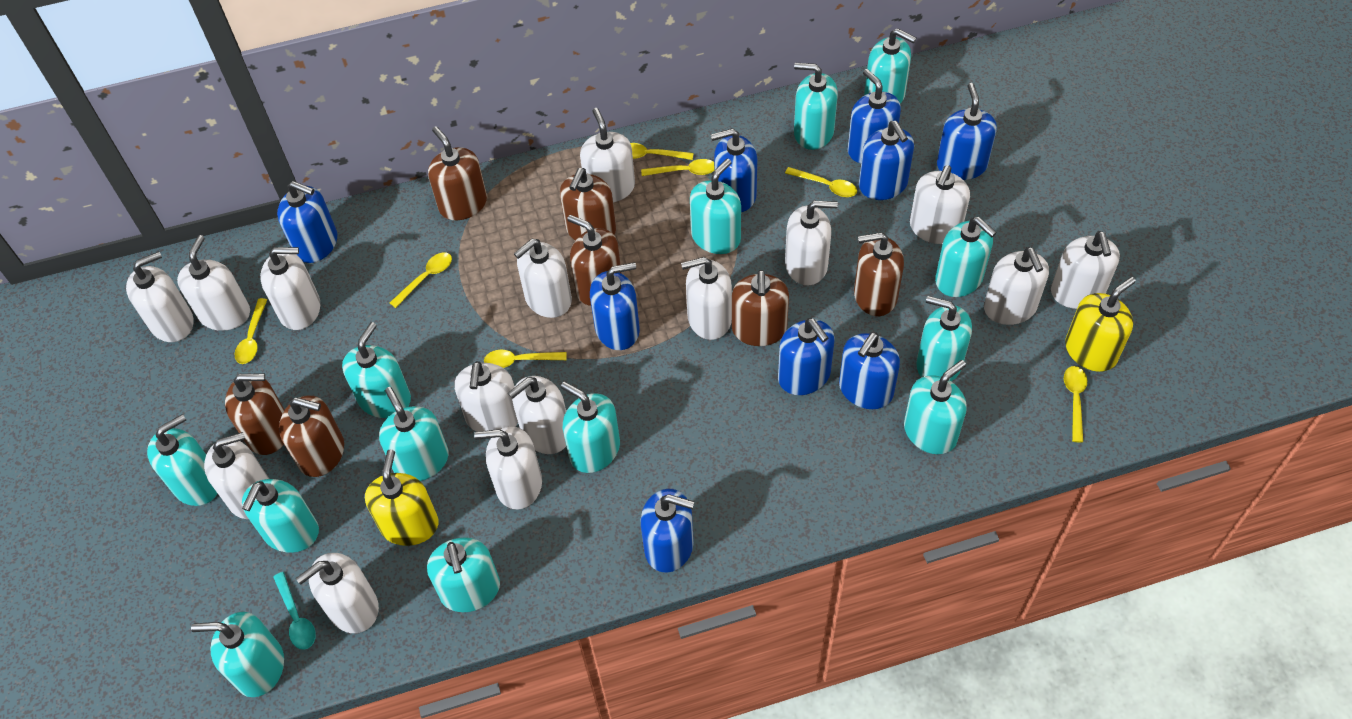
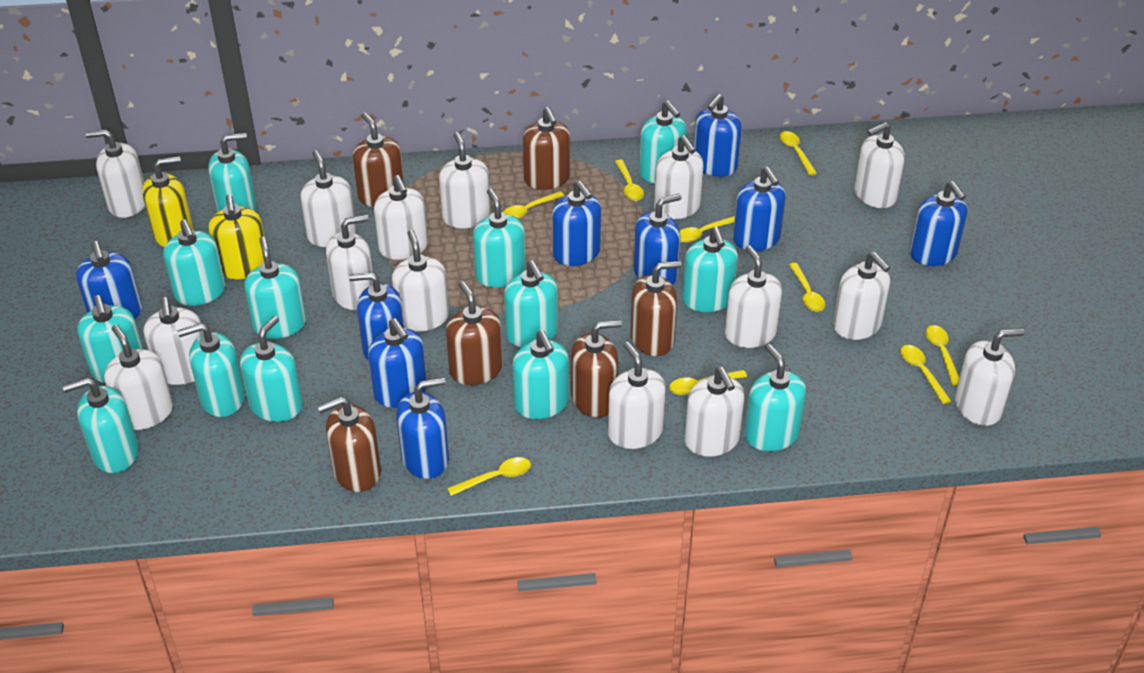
brown soap dispenser: 7 -> 6
turquoise spoon: 1 -> 0
yellow spoon: 7 -> 9

